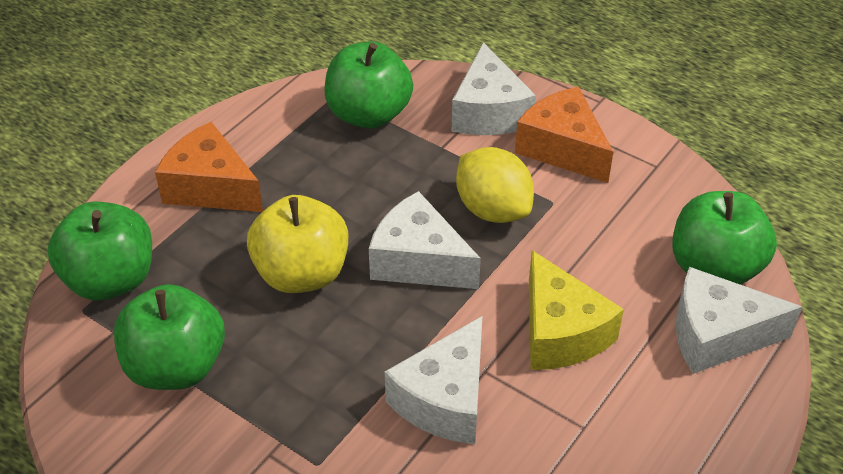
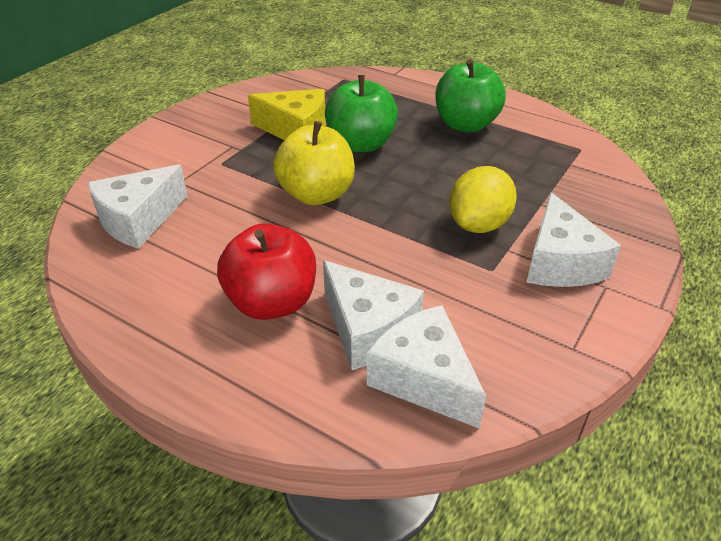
green apple: 4 -> 2
orange cheese: 2 -> 0
red apple: 0 -> 1

